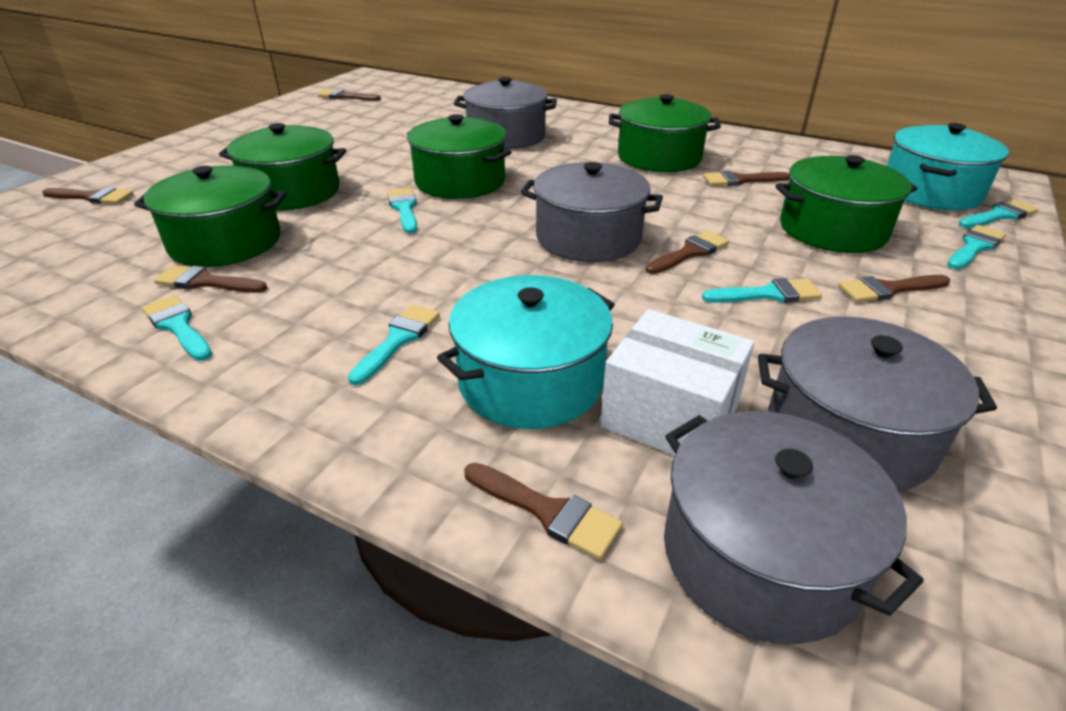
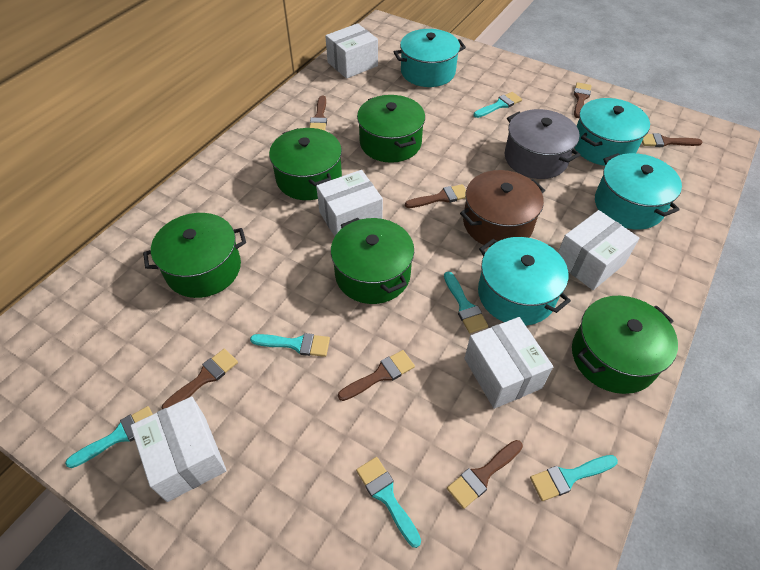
brown pot: 0 -> 1
grey pot: 4 -> 1
turquoise pot: 2 -> 4
white box: 1 -> 5

